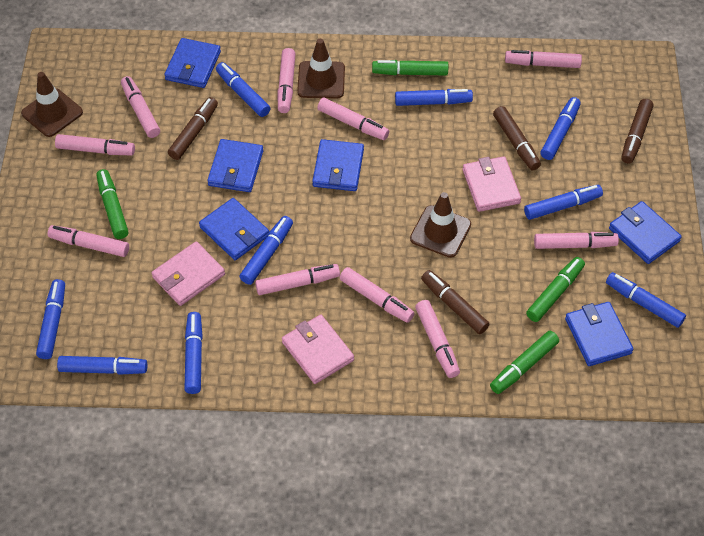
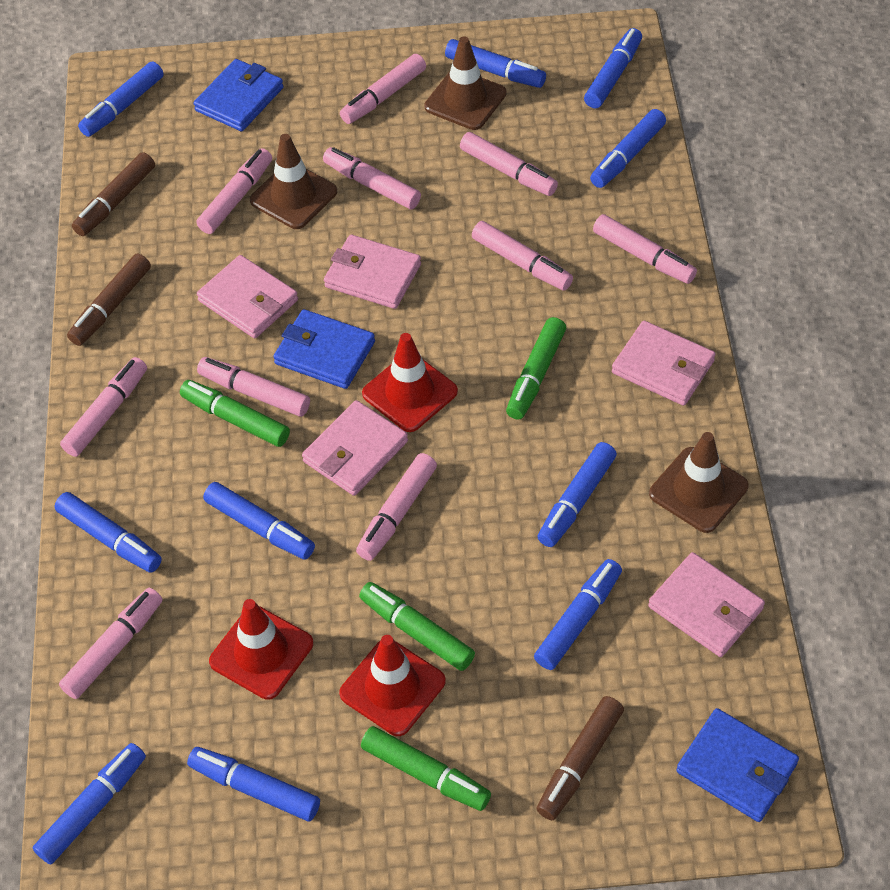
blue marker: 9 -> 10
blue wallet: 6 -> 3
brown marker: 4 -> 3
pink wallet: 3 -> 5
red traffic cone: 0 -> 3

